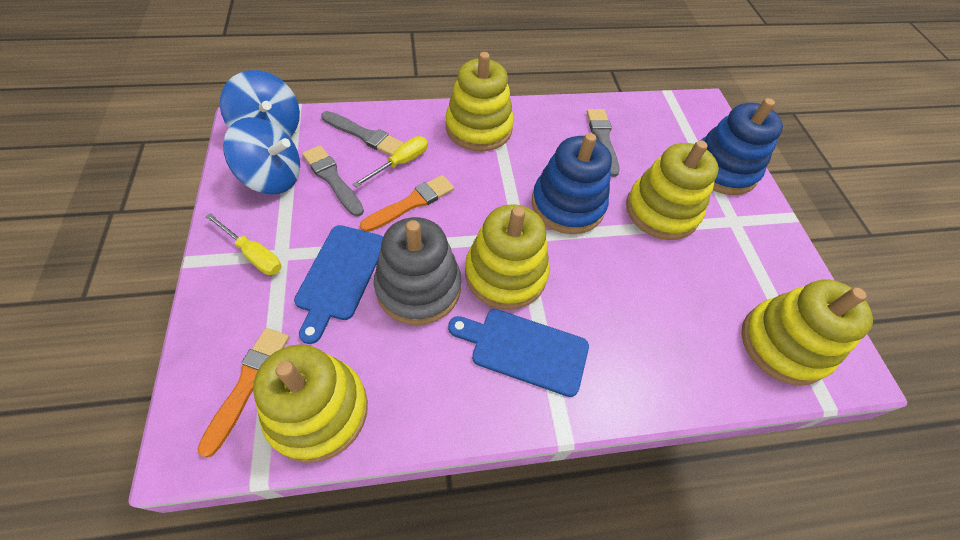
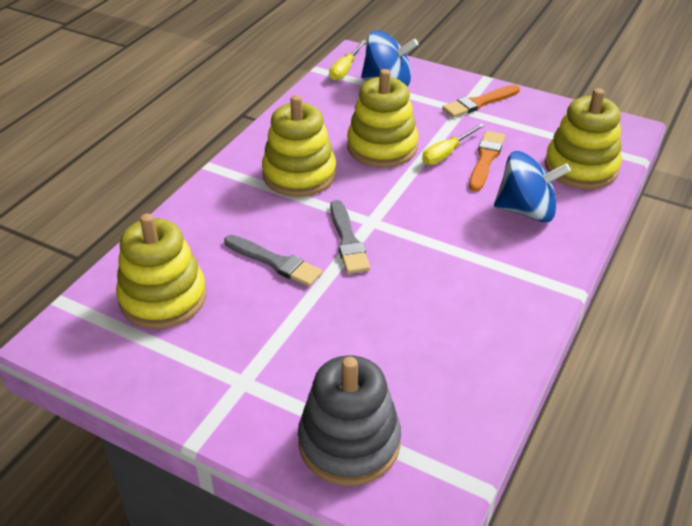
blue cutting board: 2 -> 0
blue stacking toy: 2 -> 0
grey brush: 3 -> 2
yellow stacking toy: 5 -> 4

